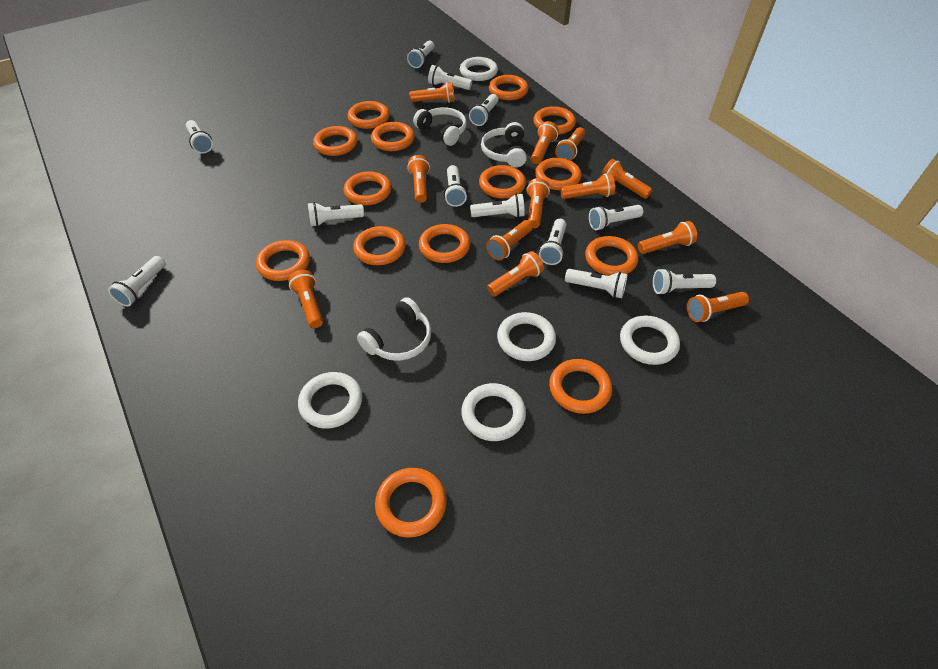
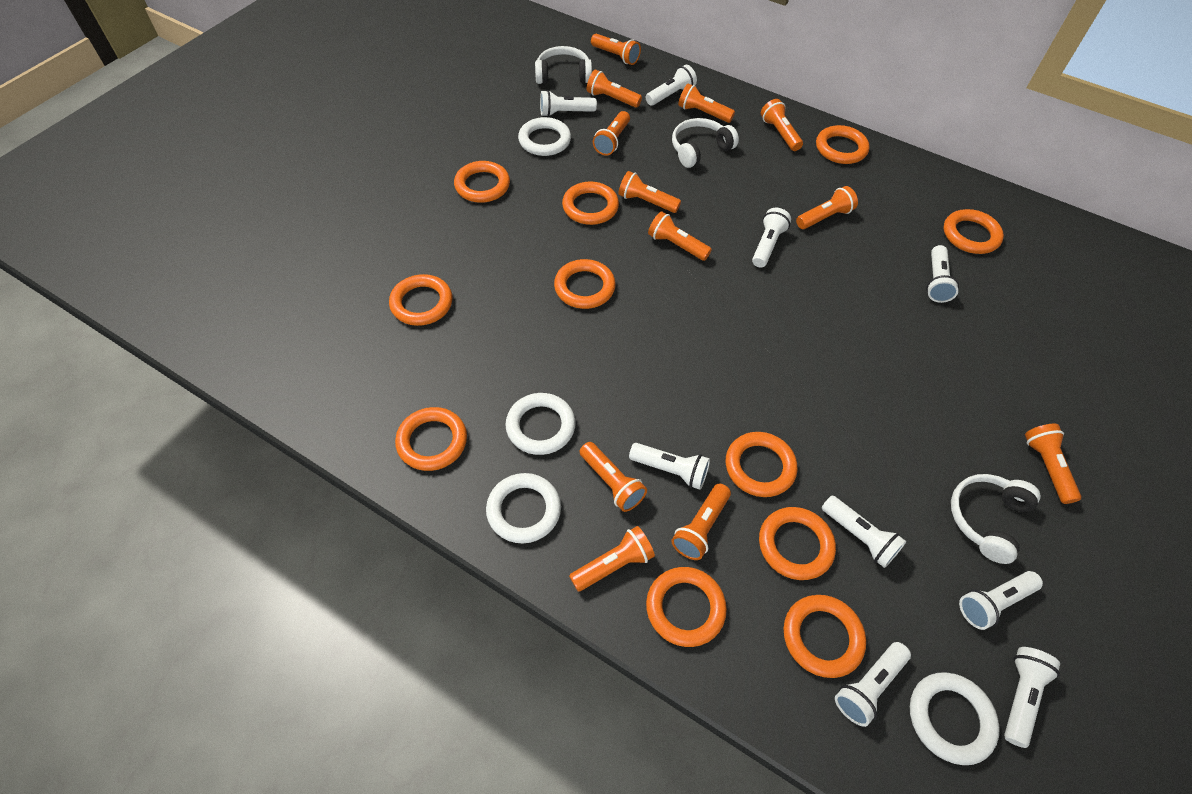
orange ring: 14 -> 11
white flashlight: 12 -> 9
white ring: 5 -> 4

